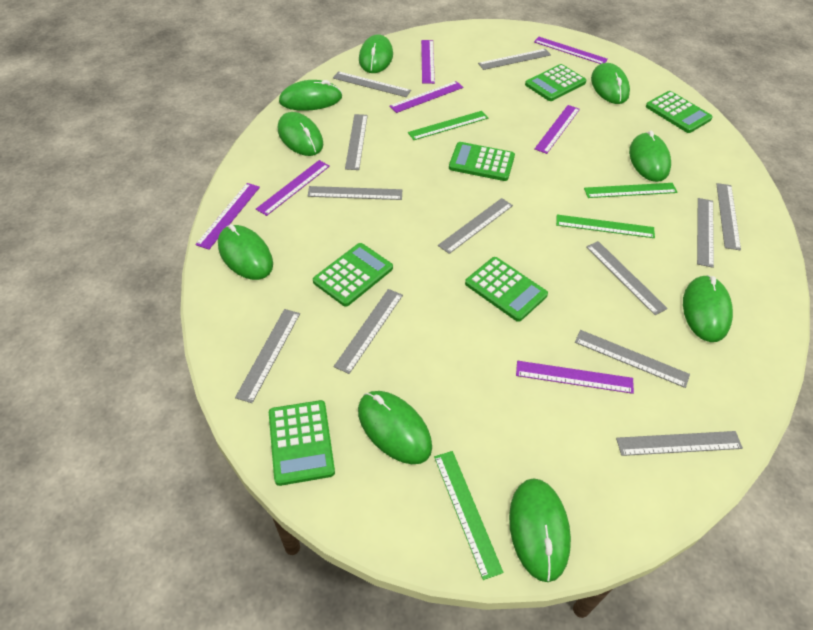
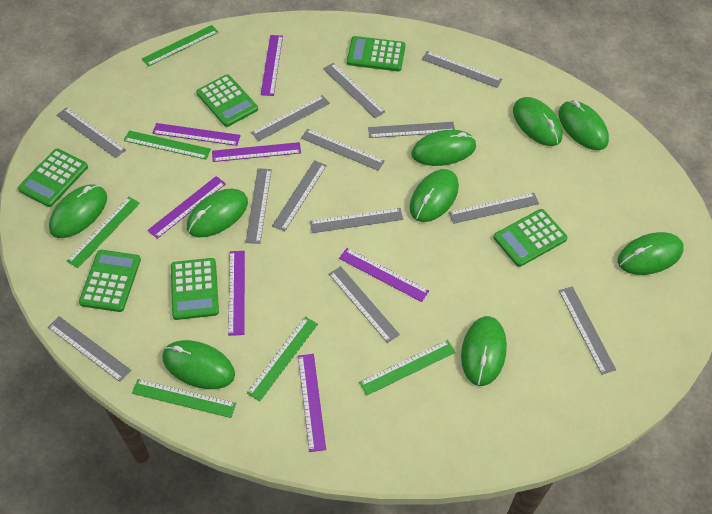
green ruler: 4 -> 6
grey ruler: 12 -> 13

